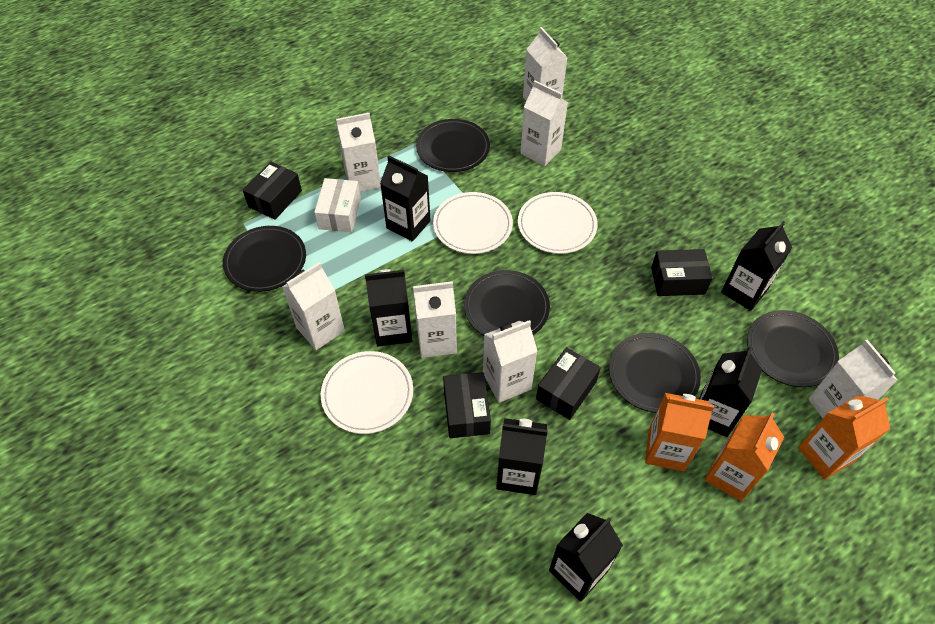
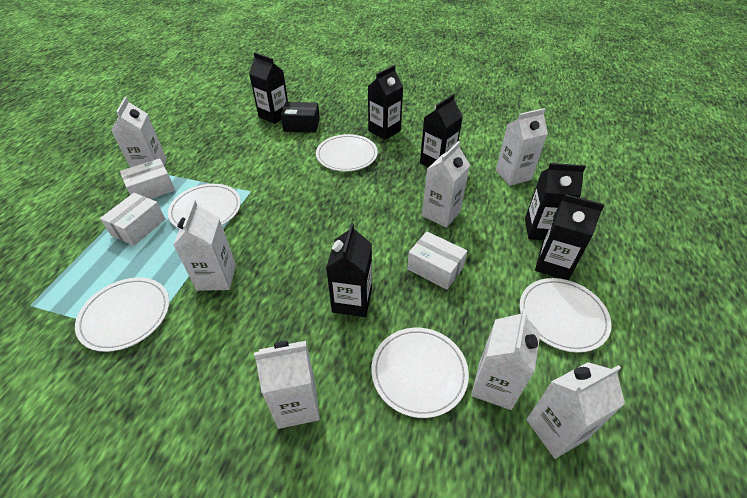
black box: 4 -> 1
black plate: 5 -> 0
orange carton: 3 -> 0
white box: 1 -> 3
white plate: 3 -> 5

